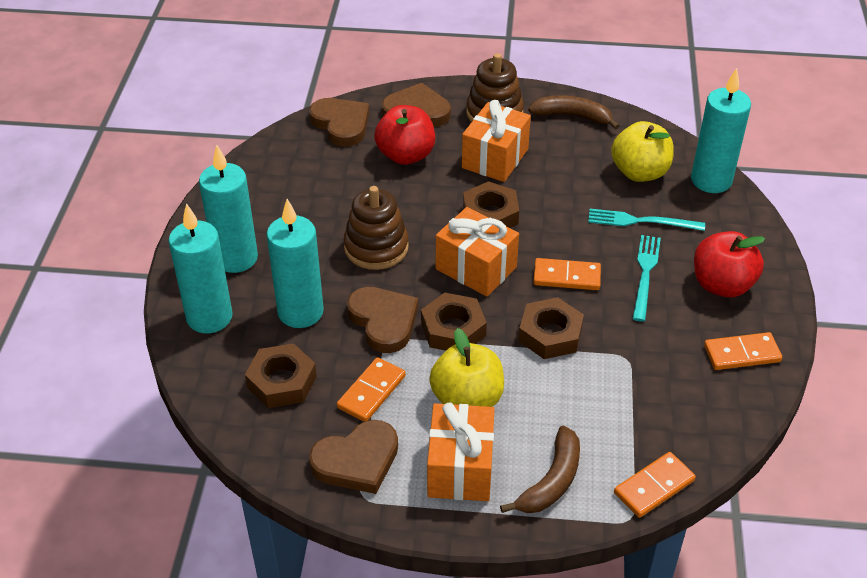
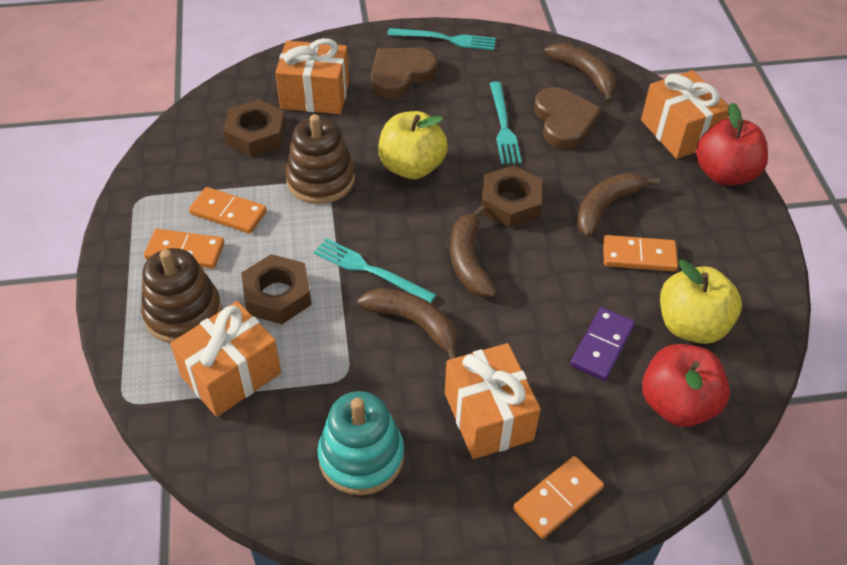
brown banana: 2 -> 4
brown heart: 4 -> 2
brown nut: 4 -> 3
orange gift: 3 -> 4
purple domino: 0 -> 1
turquoise candle: 4 -> 0
turquoise fork: 2 -> 3
turquoise stacking toy: 0 -> 1

